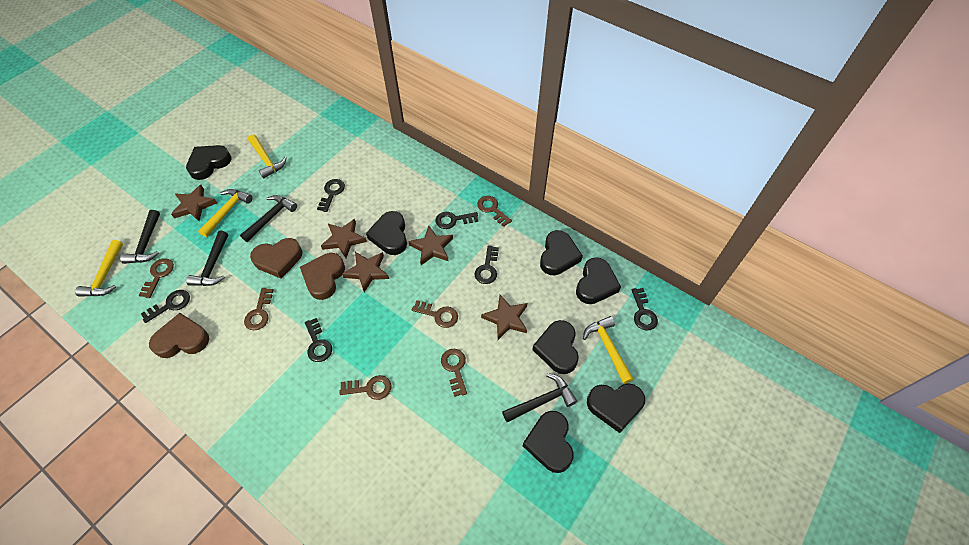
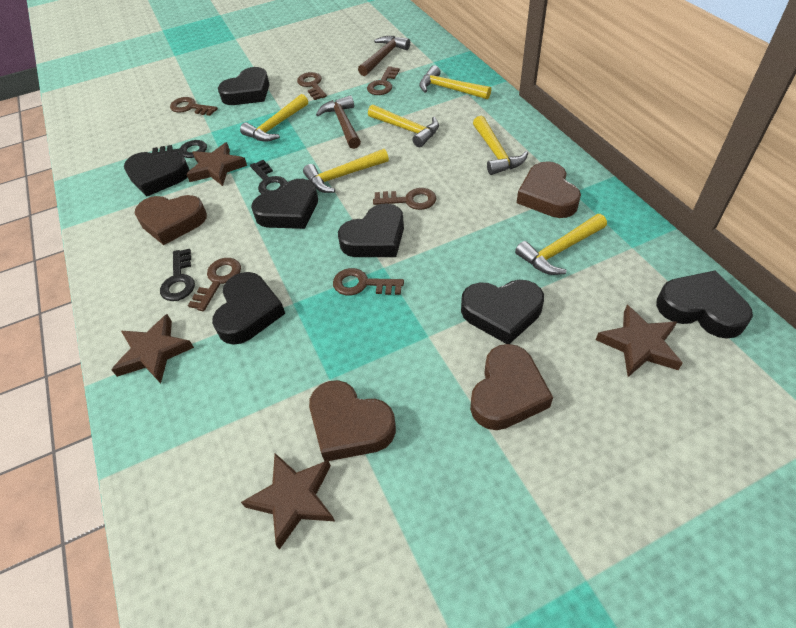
black hammer: 4 -> 0
black key: 6 -> 3
brown hammer: 0 -> 2
brown heart: 3 -> 4
brown star: 5 -> 4
yellow hammer: 4 -> 6

